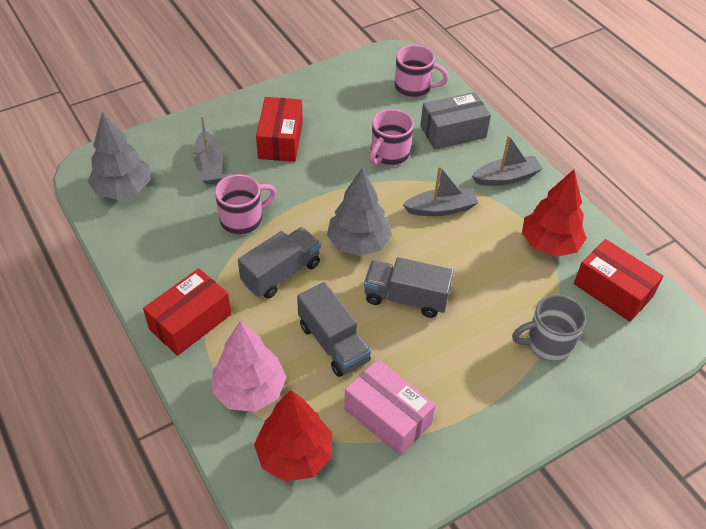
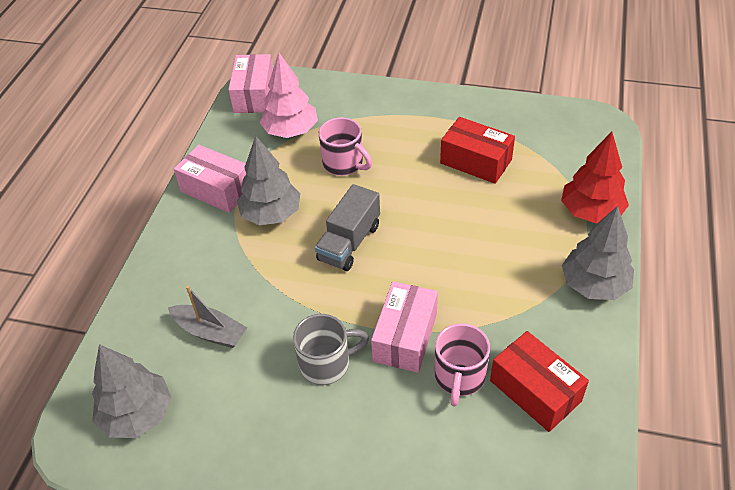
grey boat: 3 -> 1
grey box: 1 -> 0
grey tree: 2 -> 3
grey truck: 3 -> 1
pink box: 1 -> 3
pink mug: 3 -> 2
red box: 3 -> 2
red tree: 2 -> 1

